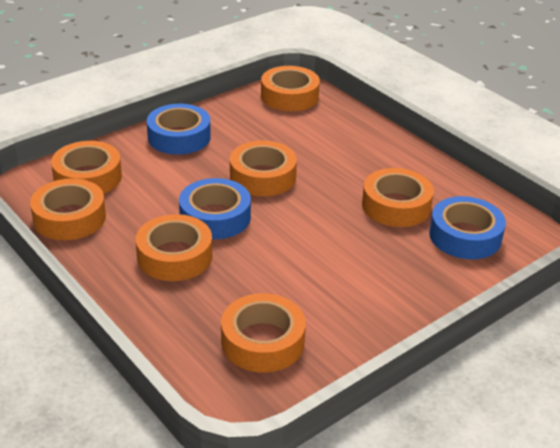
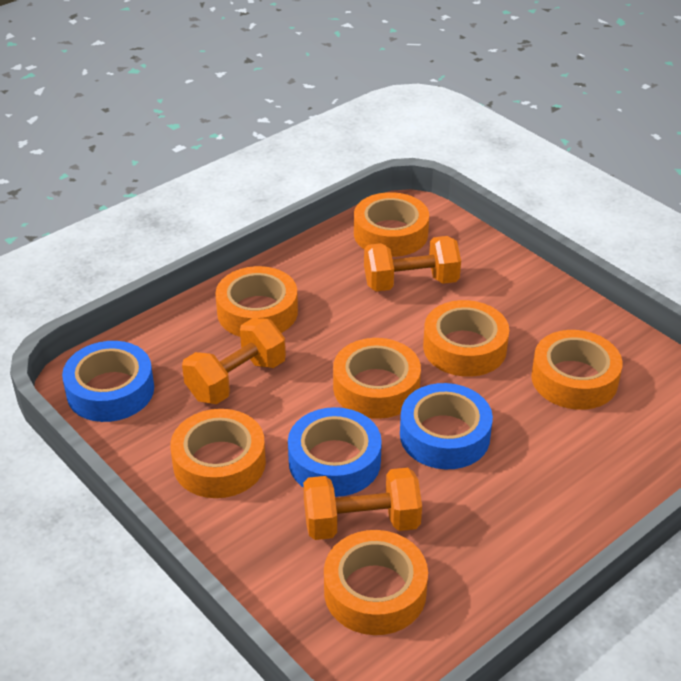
orange dumbbell: 0 -> 3

